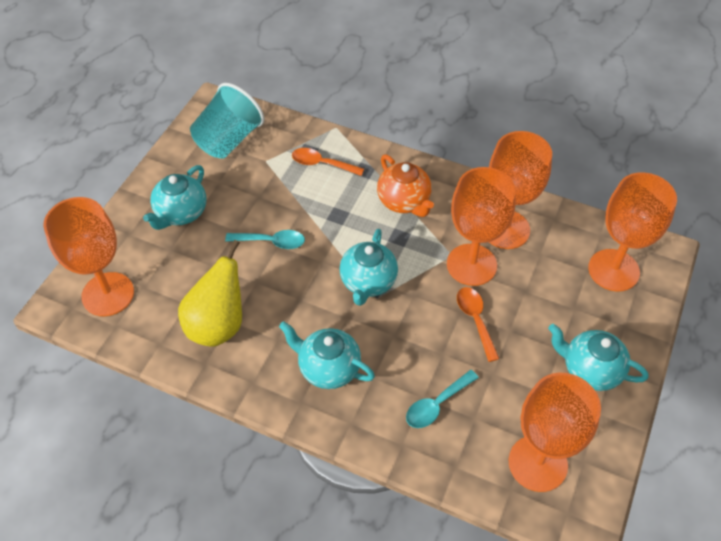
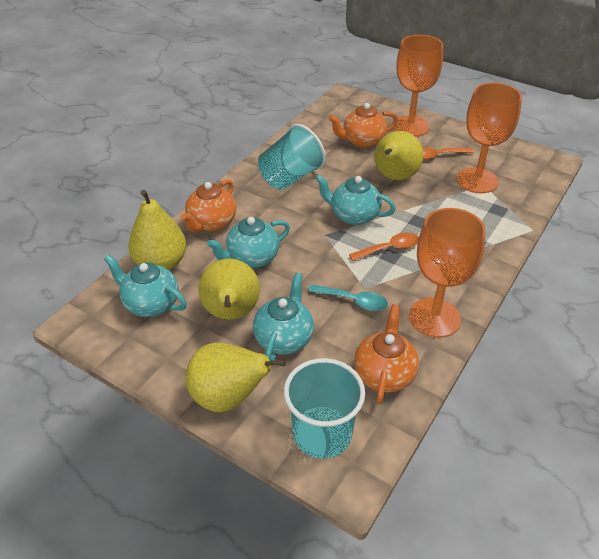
orange goblet: 5 -> 3
orange teapot: 1 -> 3
turquoise cup: 1 -> 2
turquoise spoon: 2 -> 1
yellow pear: 1 -> 4

